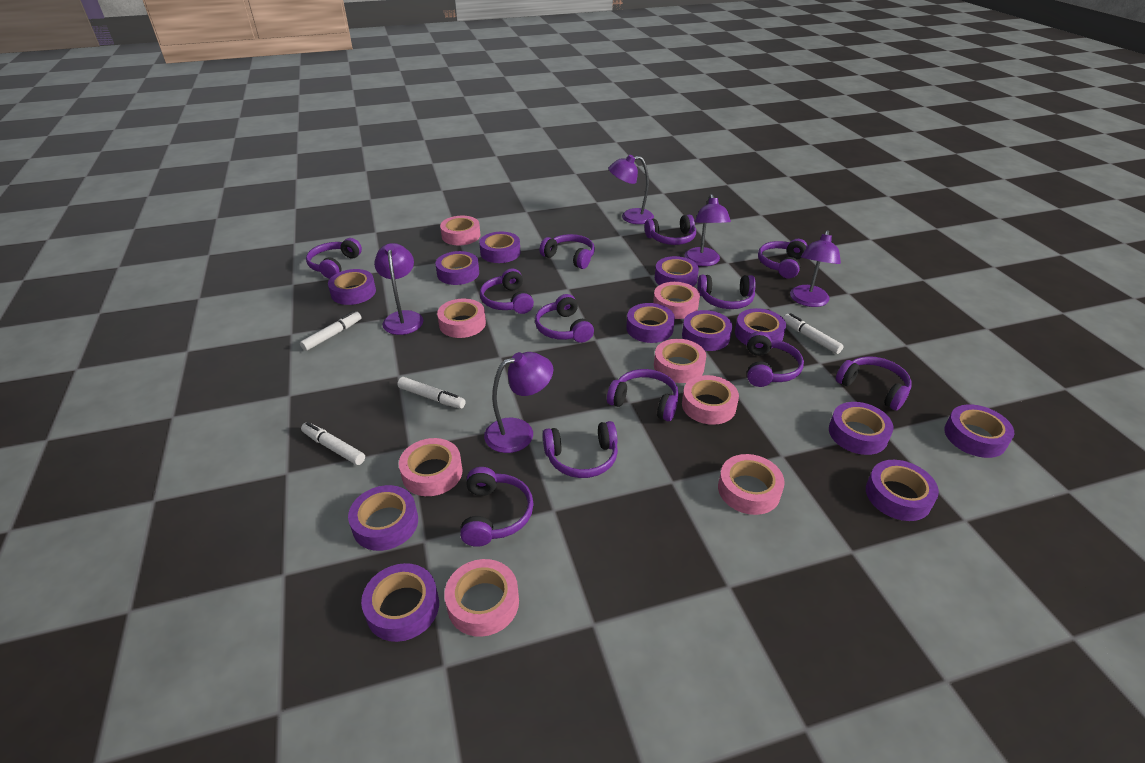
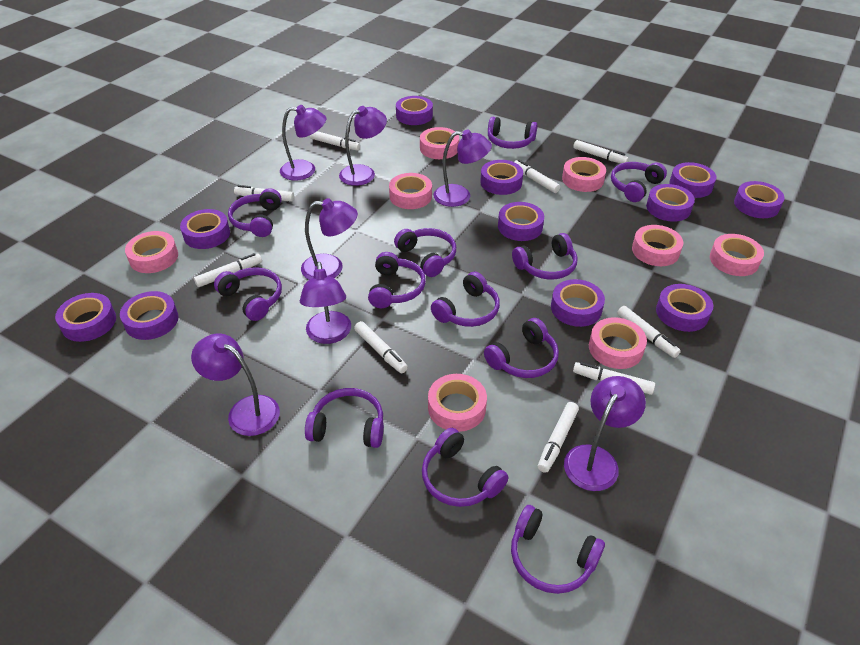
purple lamp: 5 -> 7
purple tape: 12 -> 11
white marker: 4 -> 9

